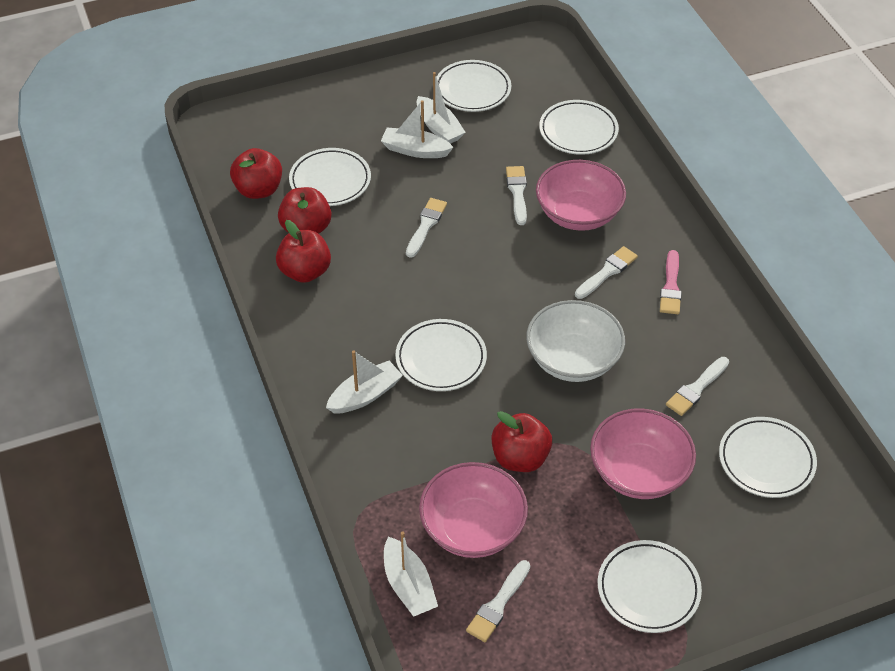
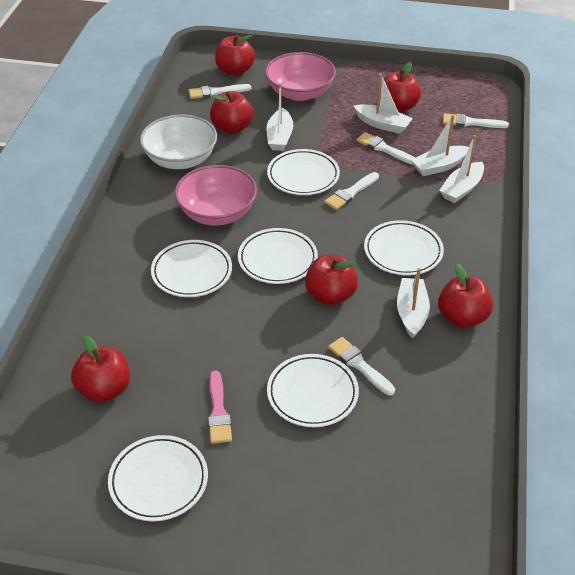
pink bowl: 3 -> 2
red apple: 4 -> 6
white boat: 4 -> 5

